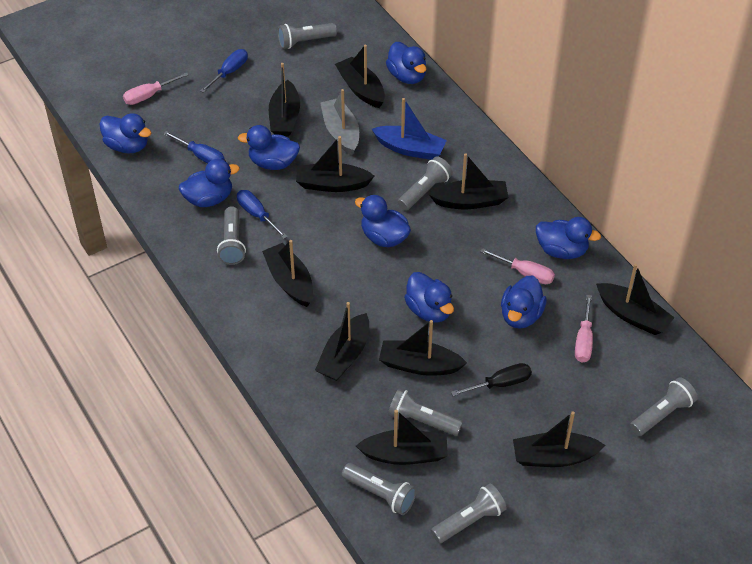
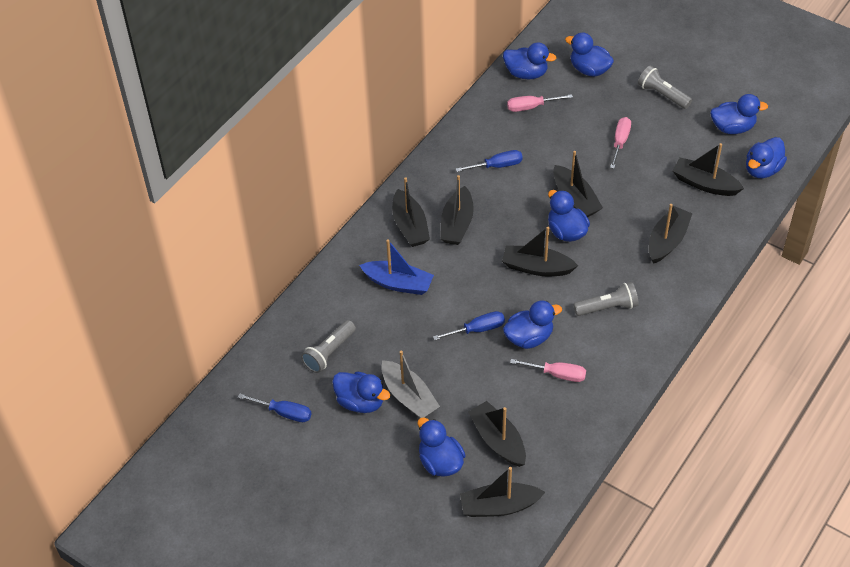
black boat: 10 -> 8
black screwdriver: 1 -> 0
grey flashlight: 7 -> 3

